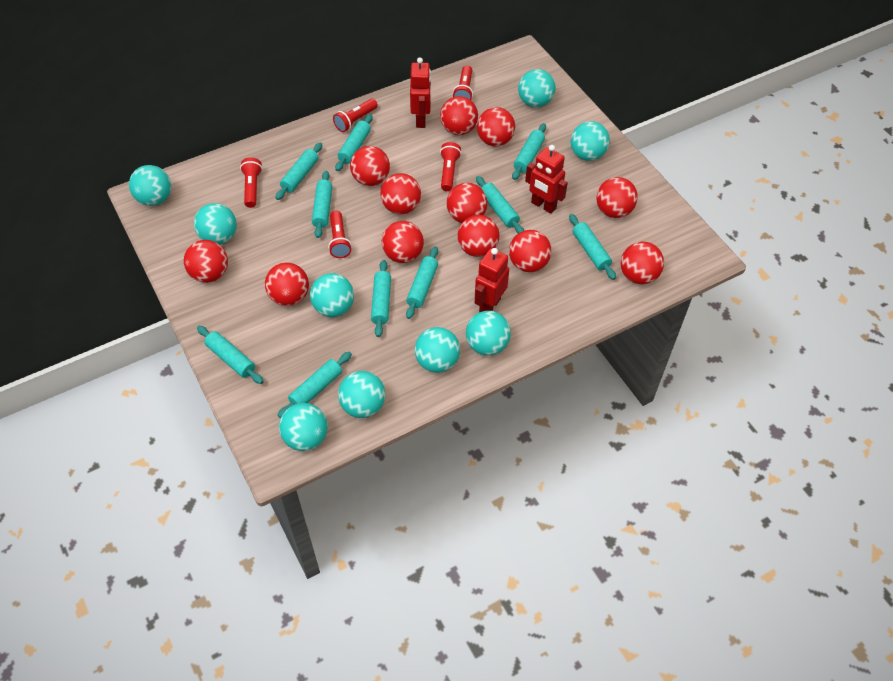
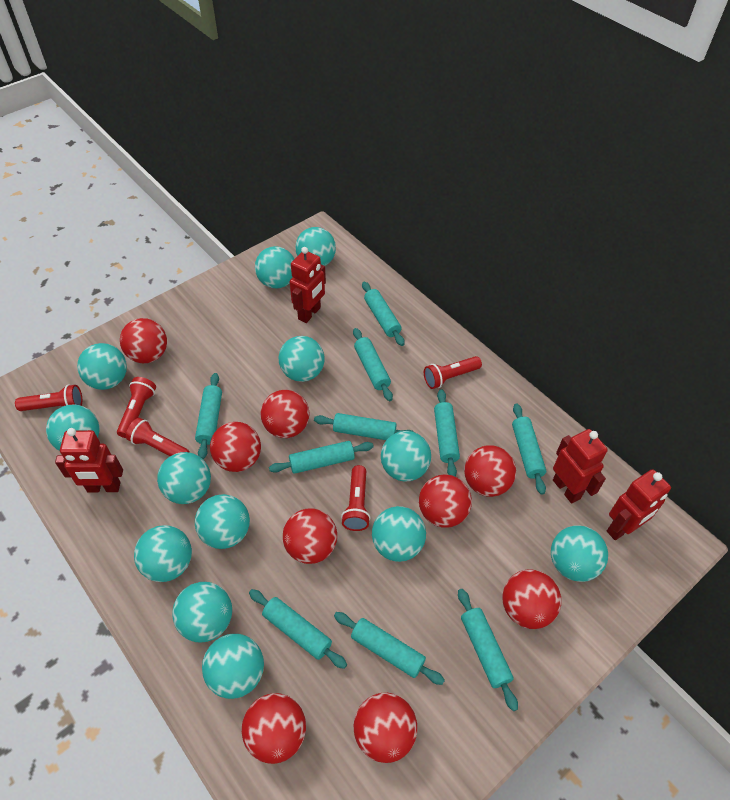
red ball: 12 -> 9
red robot: 3 -> 4
turquoise ball: 9 -> 13

